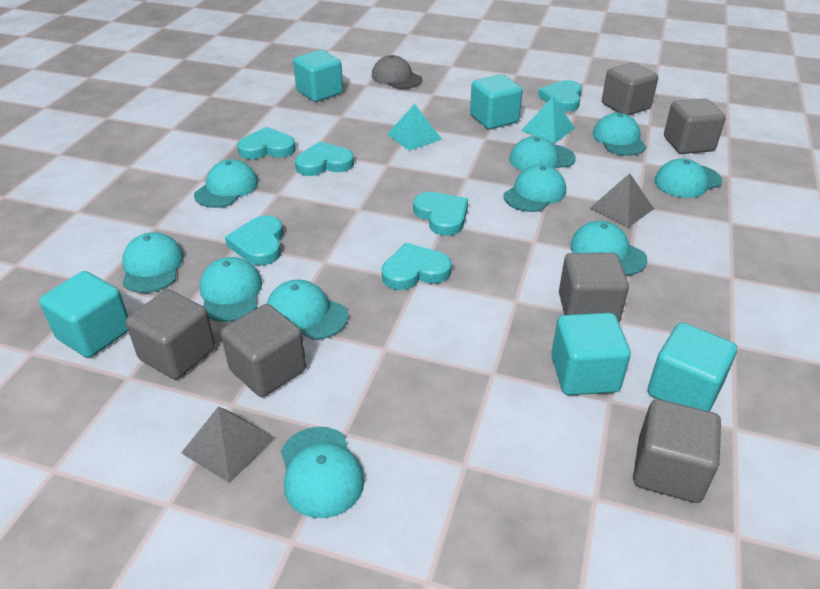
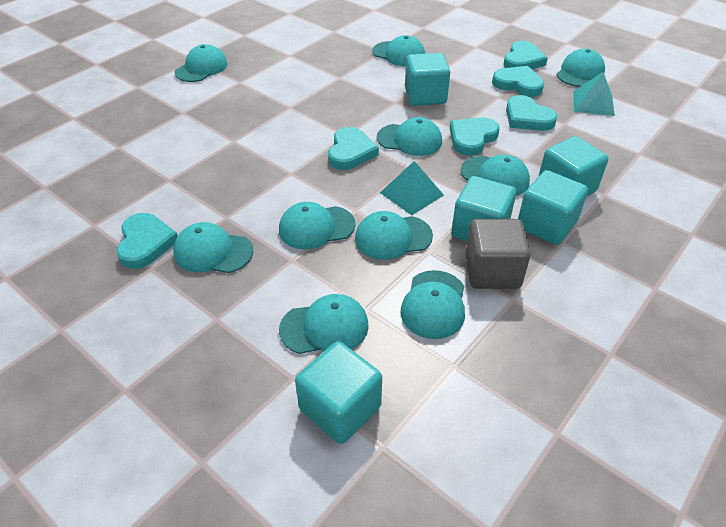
grey cap: 1 -> 0
grey cube: 6 -> 1
grey pyramid: 2 -> 0

